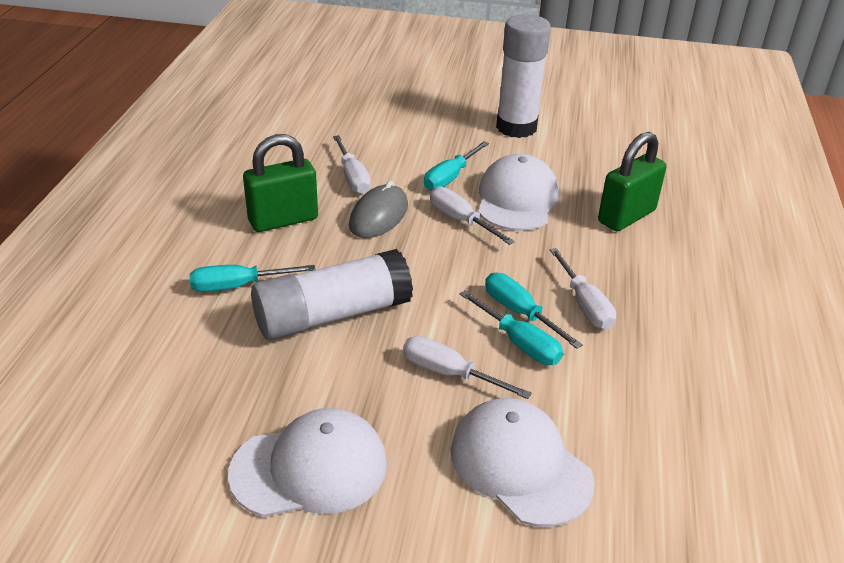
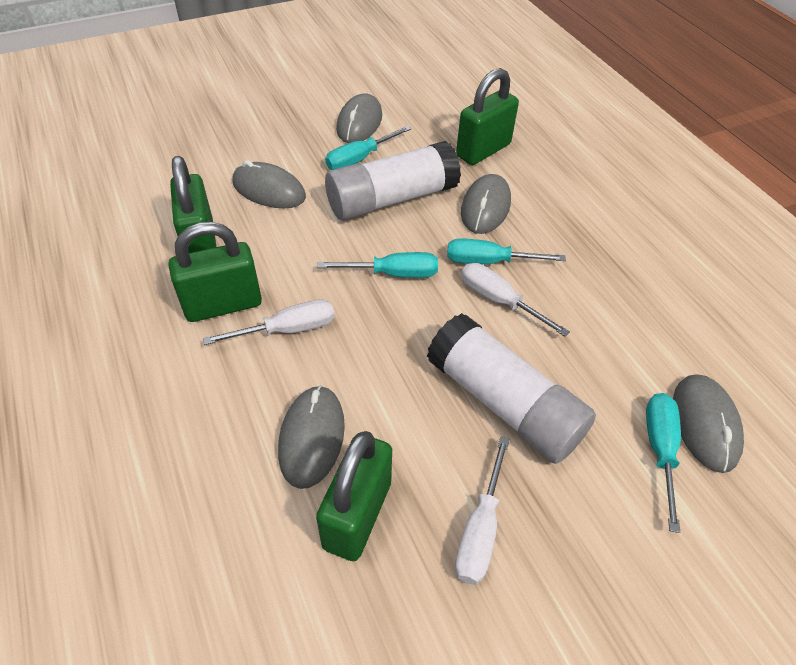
green padlock: 2 -> 4
grey mouse: 1 -> 5
white cap: 3 -> 0
white screwdriver: 4 -> 3

